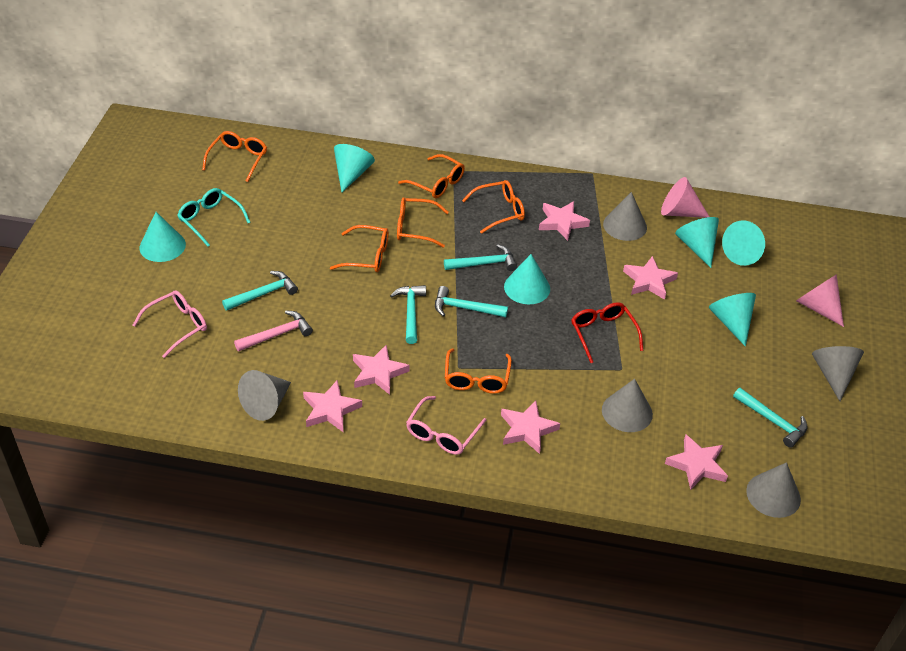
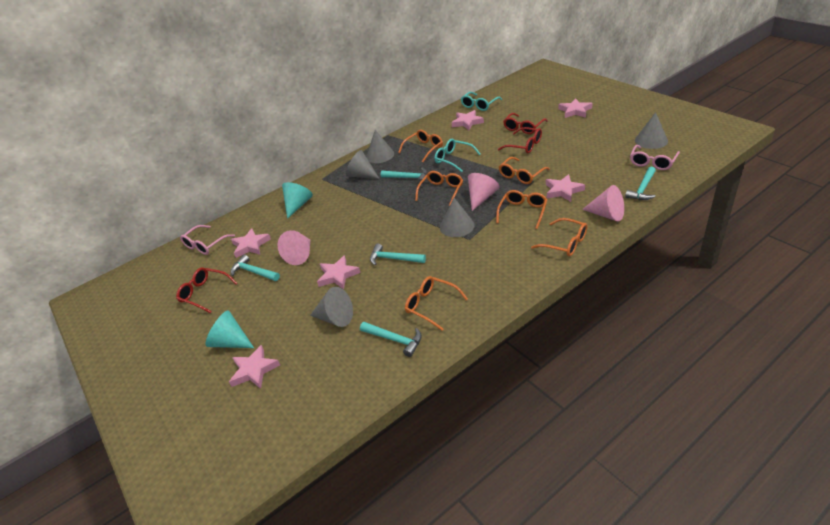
pink cone: 2 -> 3
pink hammer: 1 -> 0
red glasses: 1 -> 3
turquoise cone: 6 -> 2
turquoise glasses: 1 -> 2

